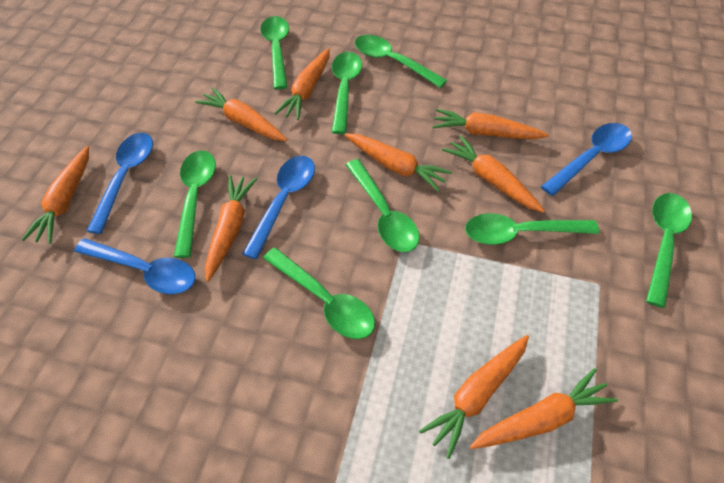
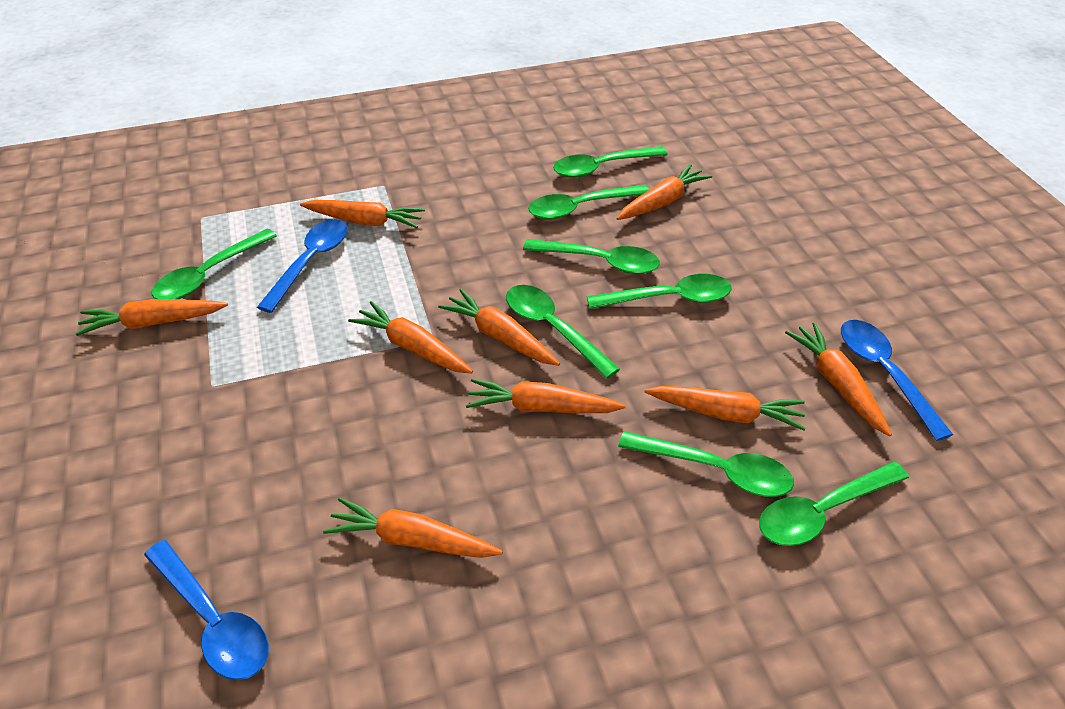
blue spoon: 4 -> 3

